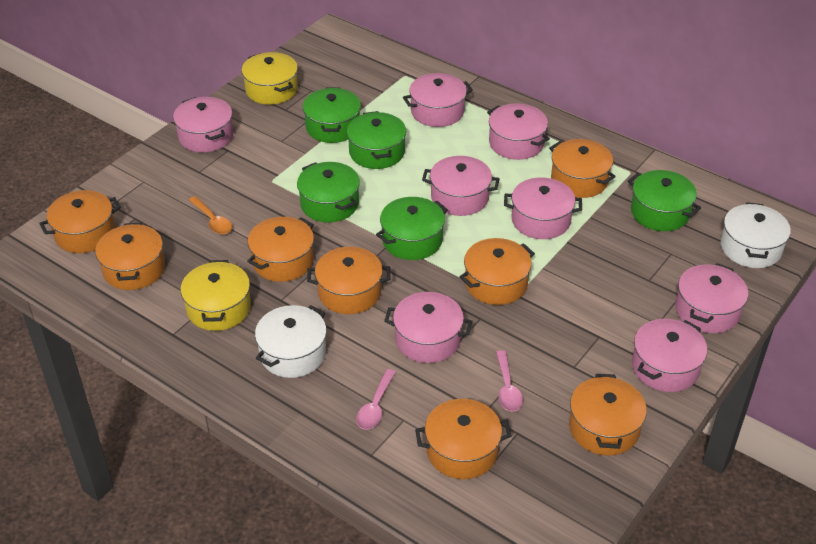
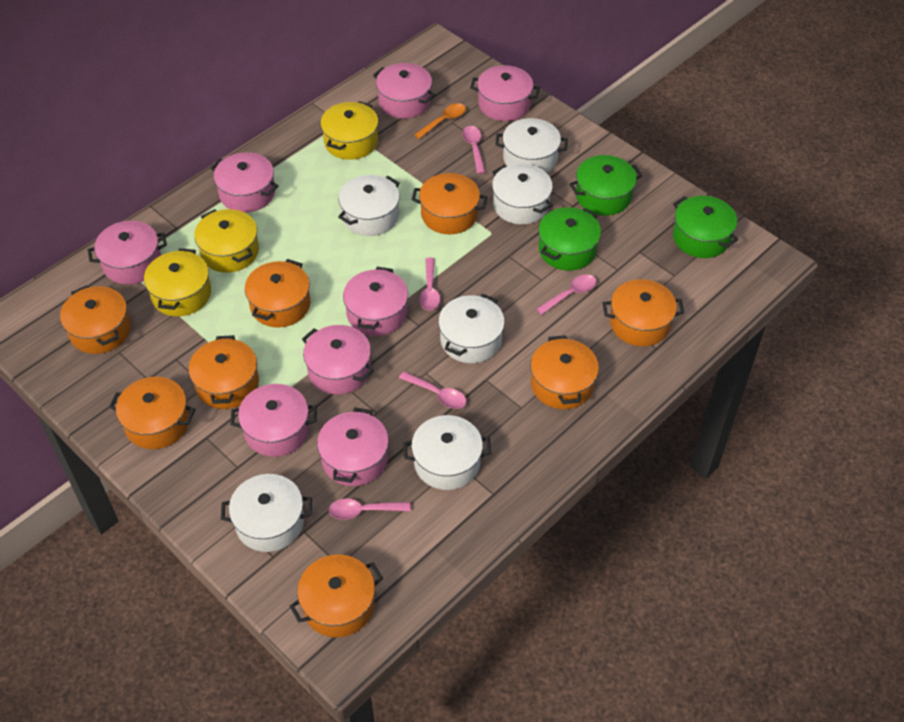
green pot: 5 -> 3
pink spoon: 2 -> 5
white pot: 2 -> 6
yellow pot: 2 -> 3

